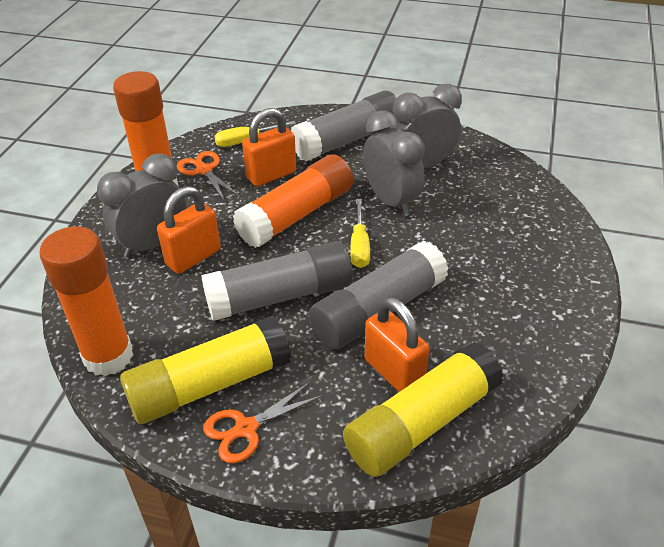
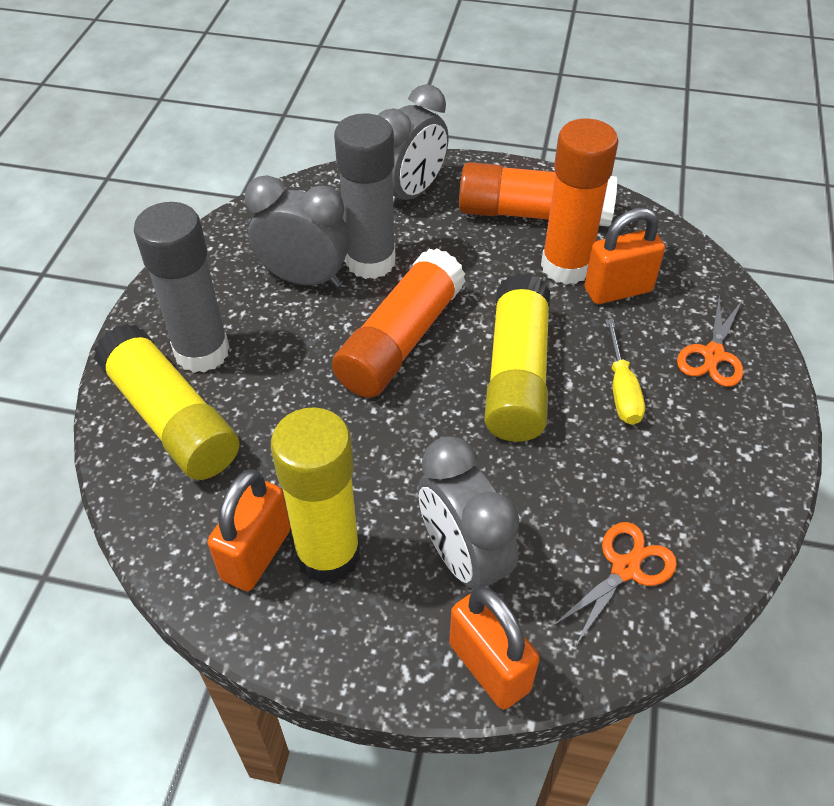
grey glue stick: 3 -> 2
yellow glue stick: 2 -> 3
yellow screwdriver: 2 -> 1

